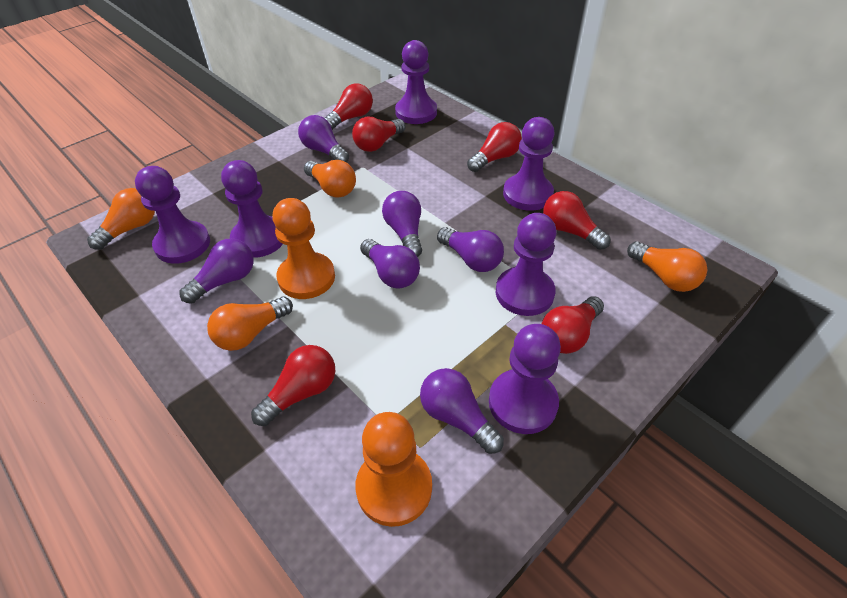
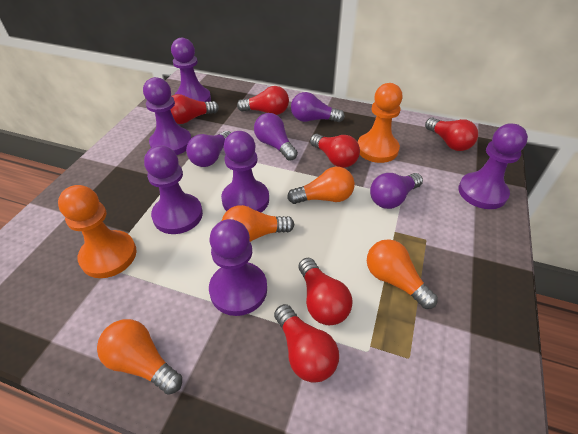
purple light bulb: 6 -> 4

